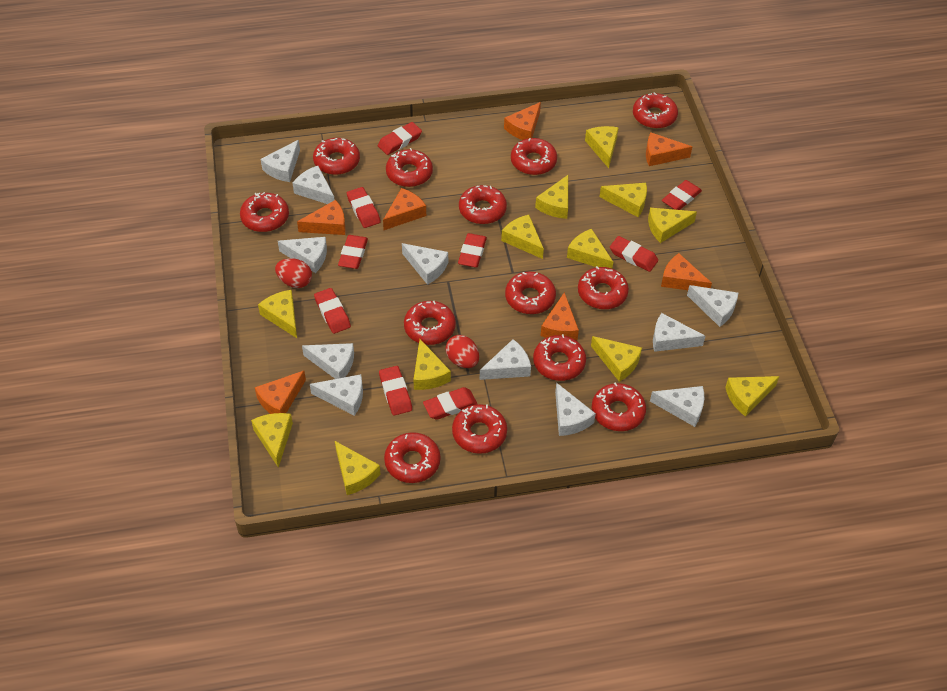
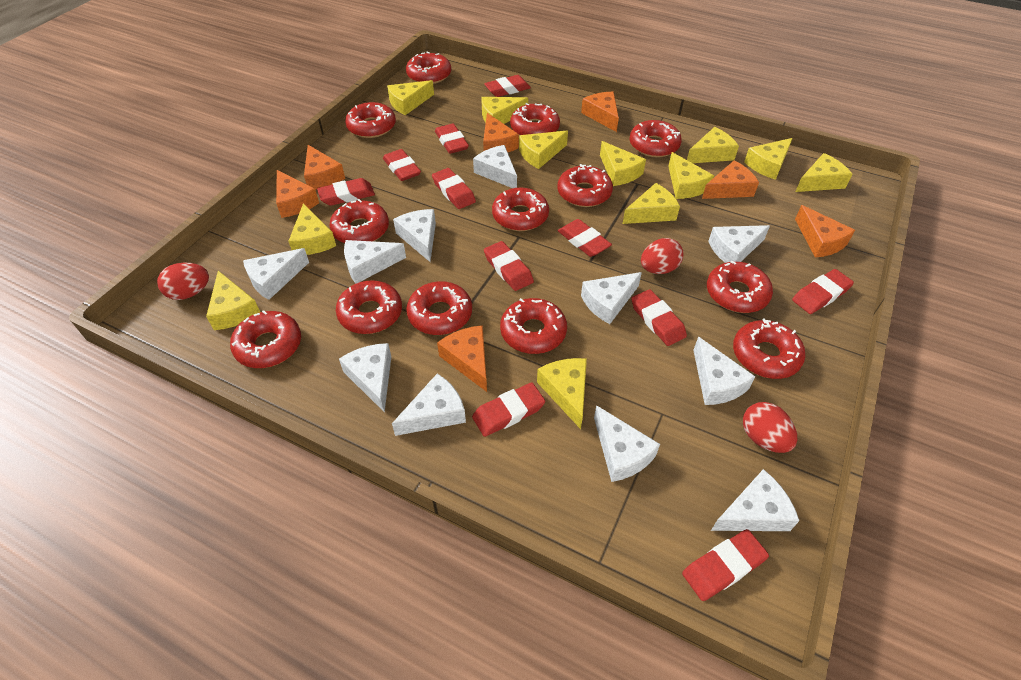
red egg: 2 -> 3
red eraser: 9 -> 11

